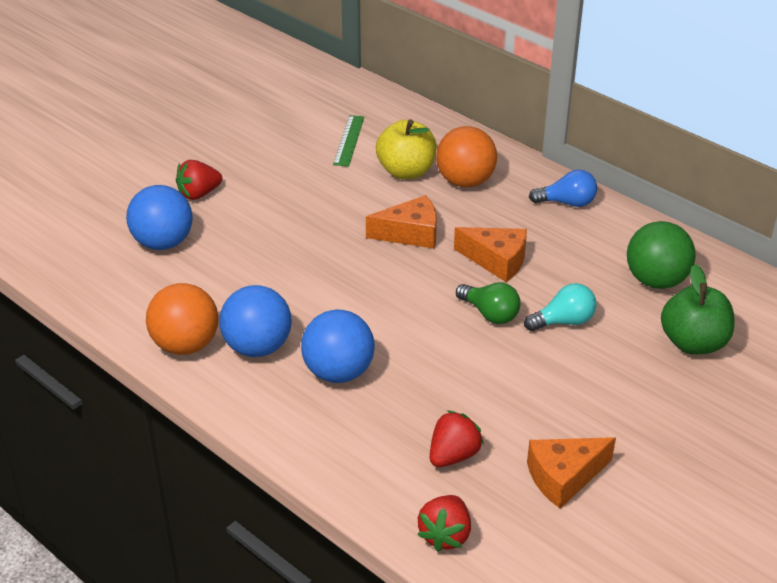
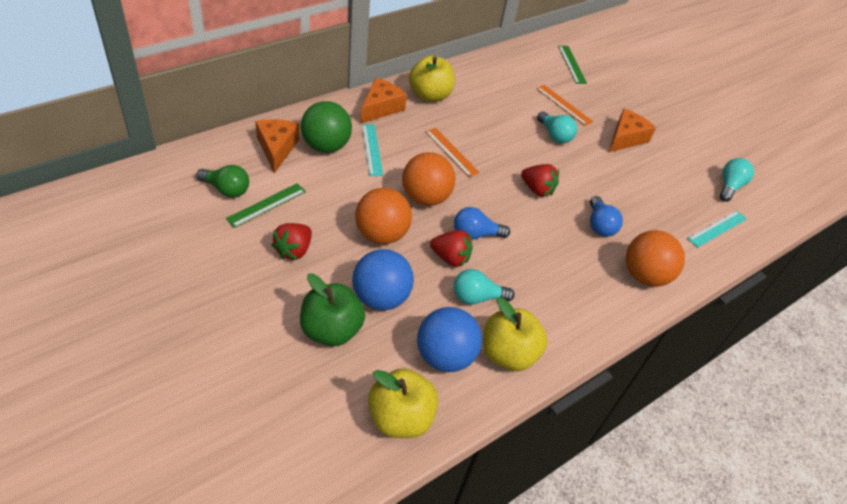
blue ball: 3 -> 2
blue light bulb: 1 -> 2
green ruler: 1 -> 2
orange ball: 2 -> 3
orange ruler: 0 -> 2
turquoise light bulb: 1 -> 3
turquoise ruler: 0 -> 2
yellow apple: 1 -> 3

